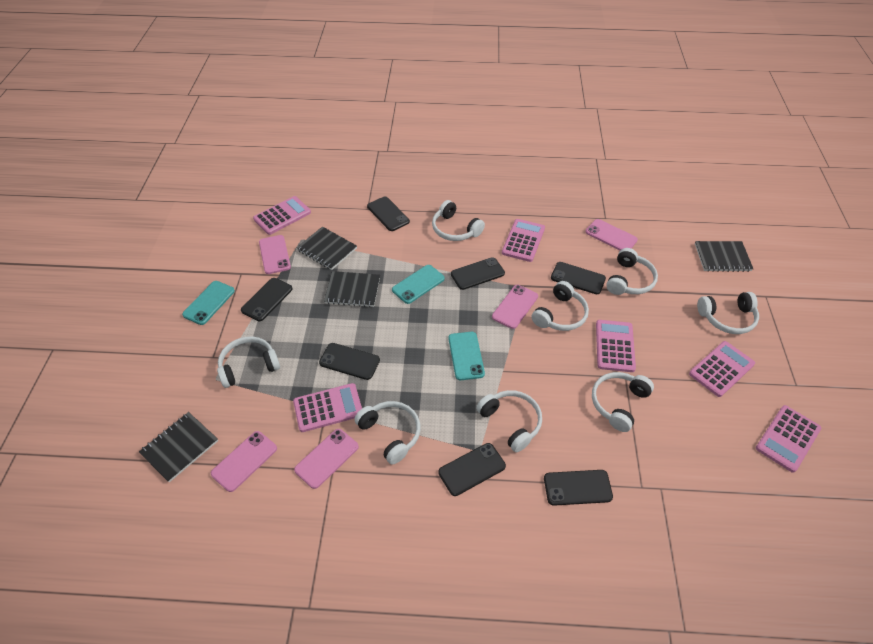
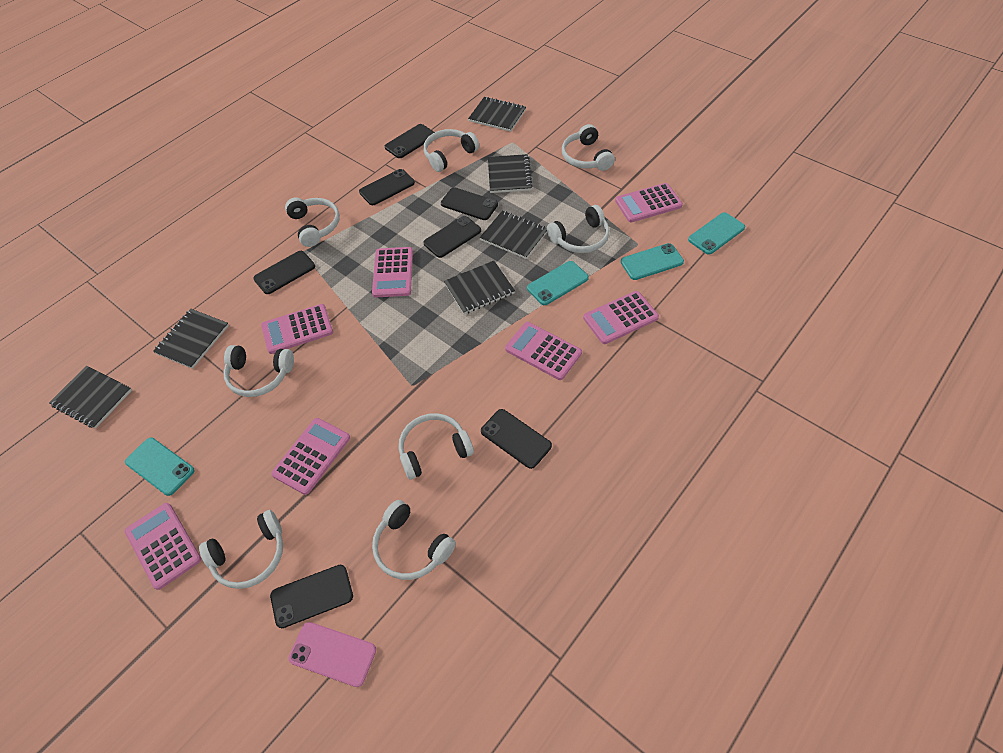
black notebook: 4 -> 6
pink calculator: 6 -> 7
pink phone: 5 -> 1
turquoise phone: 3 -> 4

